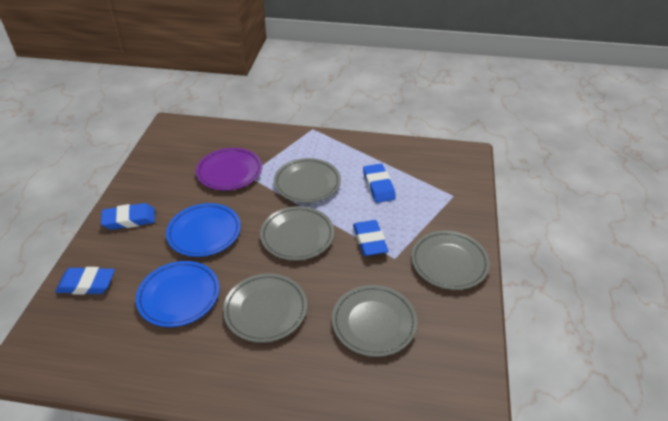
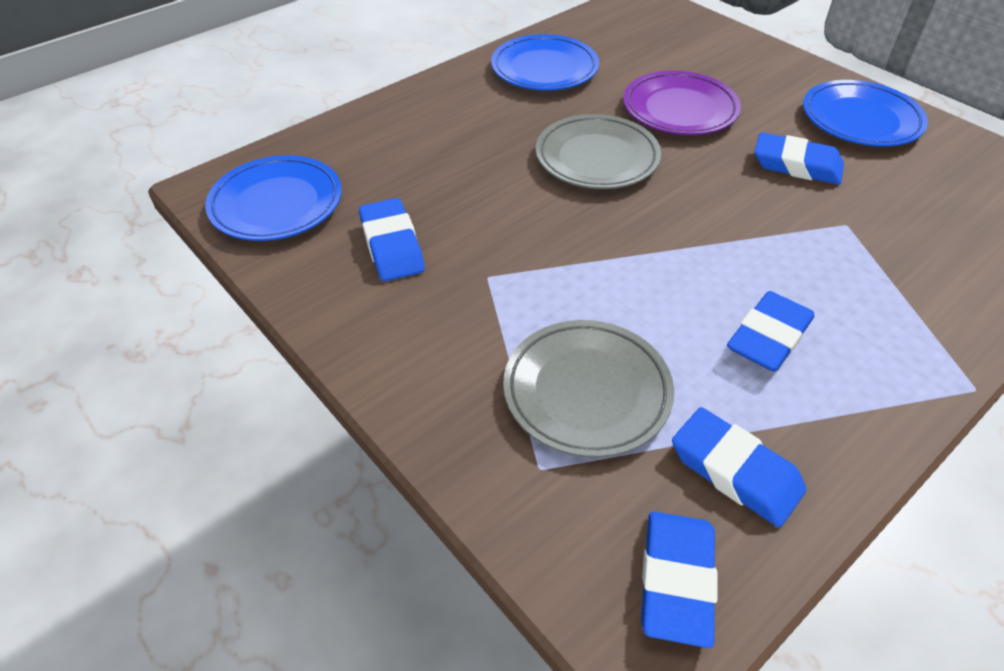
blue eraser: 4 -> 5
blue plate: 2 -> 3
grey plate: 5 -> 2

